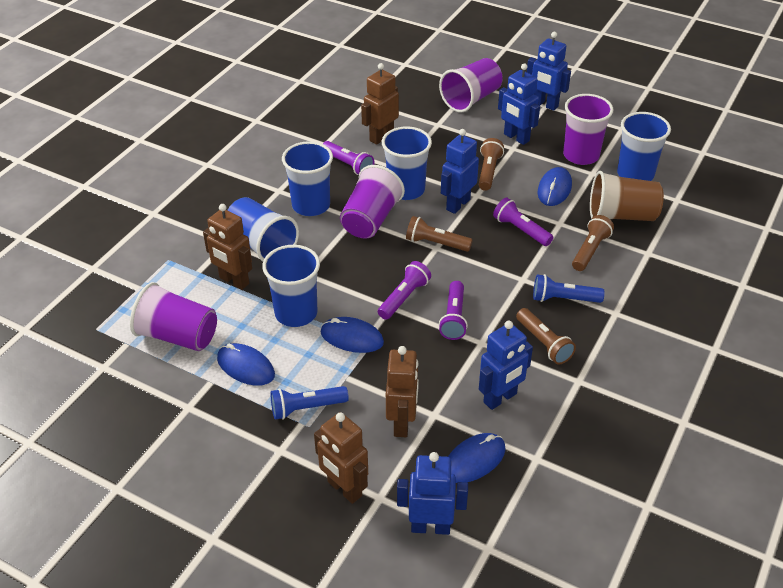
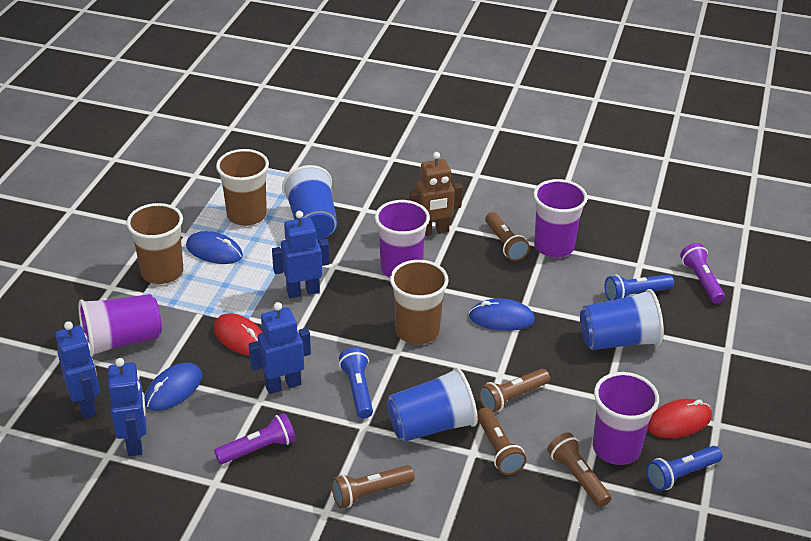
blue cup: 5 -> 3
blue flashlight: 2 -> 3
blue mouse: 4 -> 3
blue robot: 5 -> 4
brown cup: 1 -> 3
brown flashlight: 4 -> 5
brown robot: 4 -> 1
purple flashlight: 4 -> 2
red mouse: 0 -> 2

